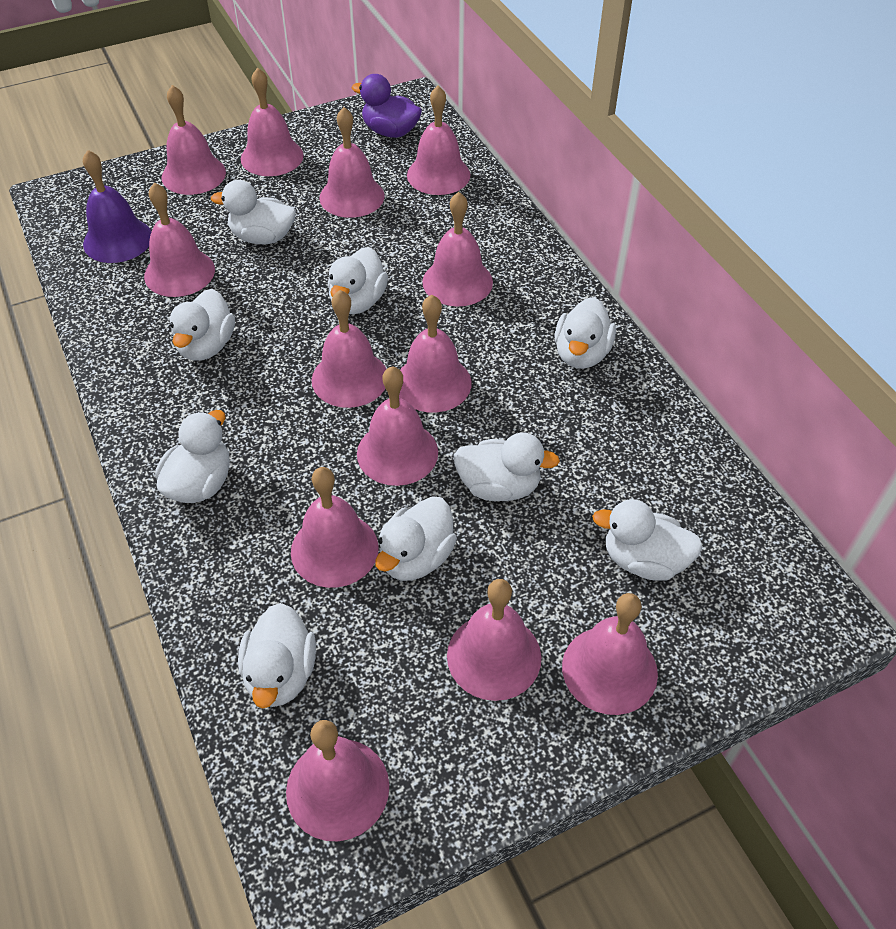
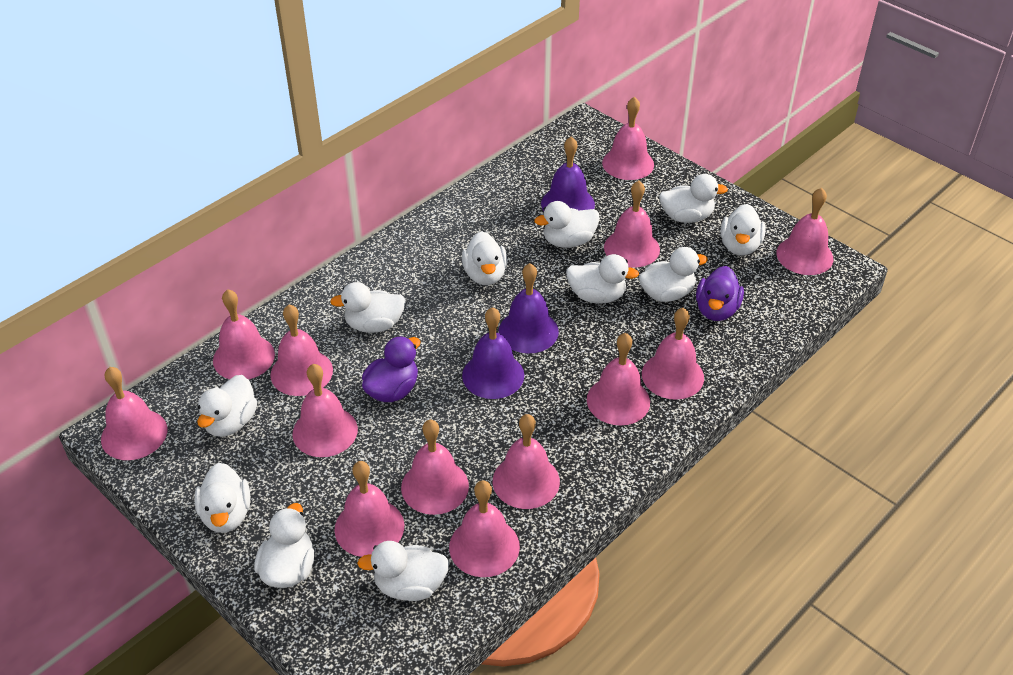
purple bell: 1 -> 3
purple duck: 1 -> 2
white duck: 9 -> 11

